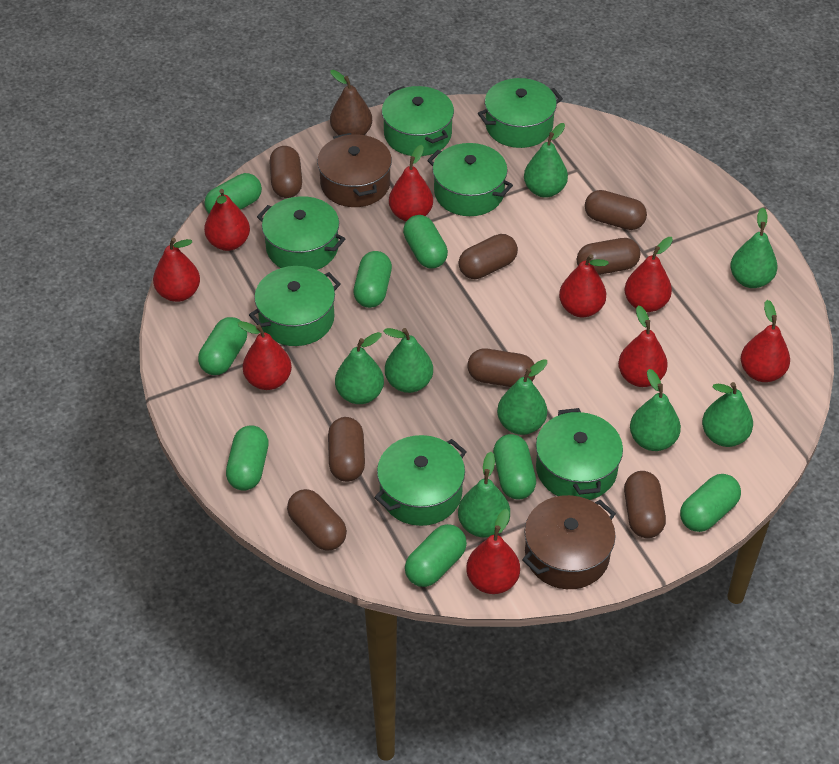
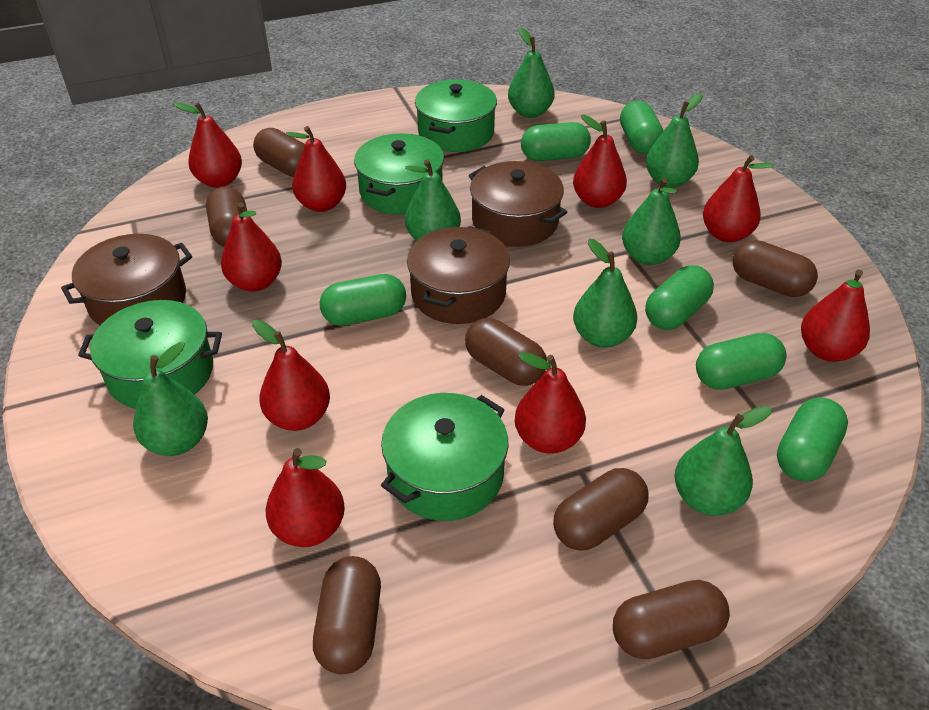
brown capsule: 8 -> 7
brown pear: 1 -> 0
brown pot: 2 -> 3
green capsule: 8 -> 6
green pear: 8 -> 7
green pot: 7 -> 4

